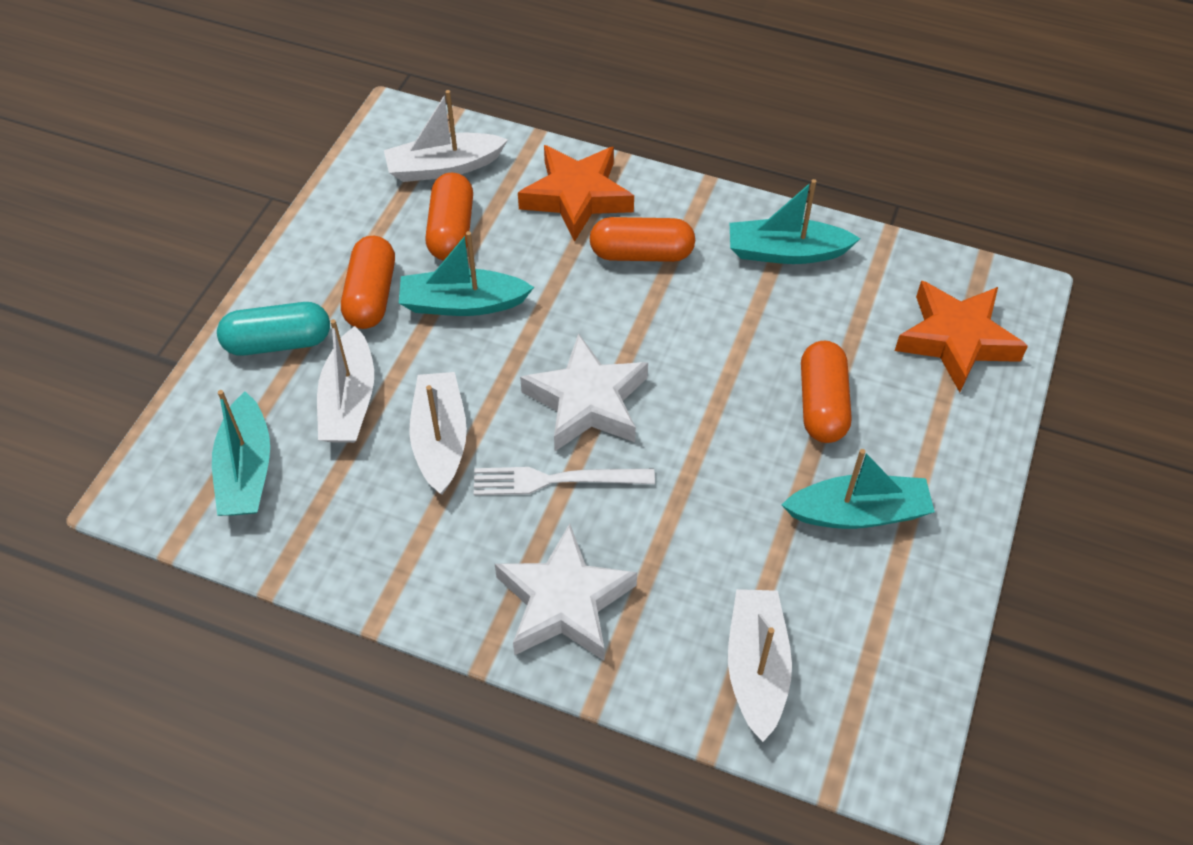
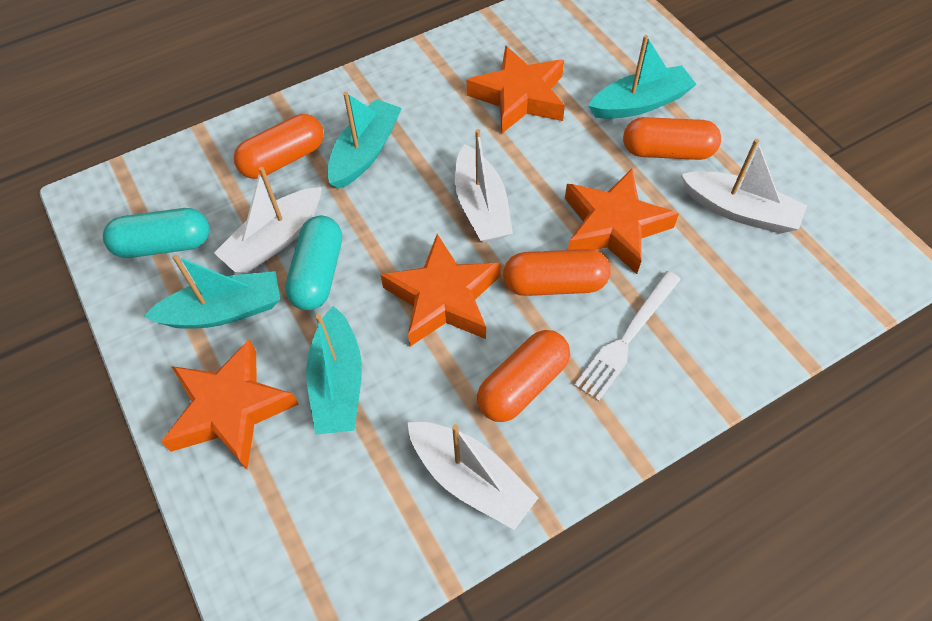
orange star: 2 -> 4
turquoise capsule: 1 -> 2
white star: 2 -> 0

